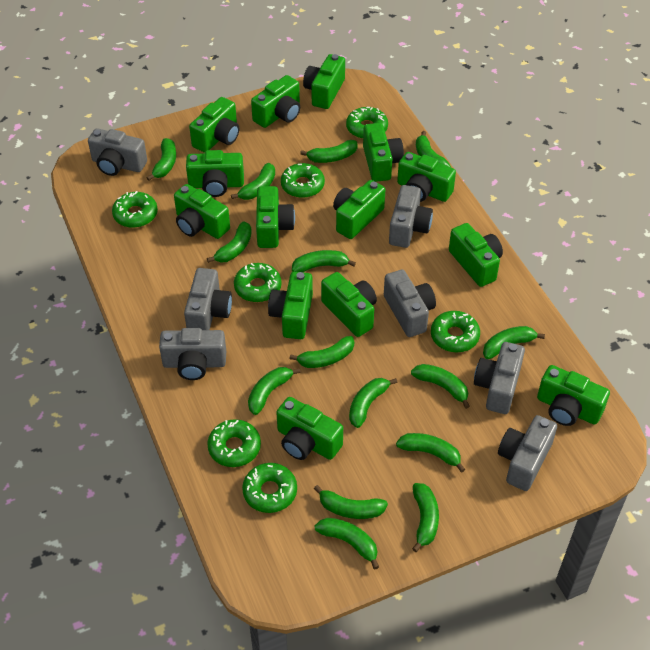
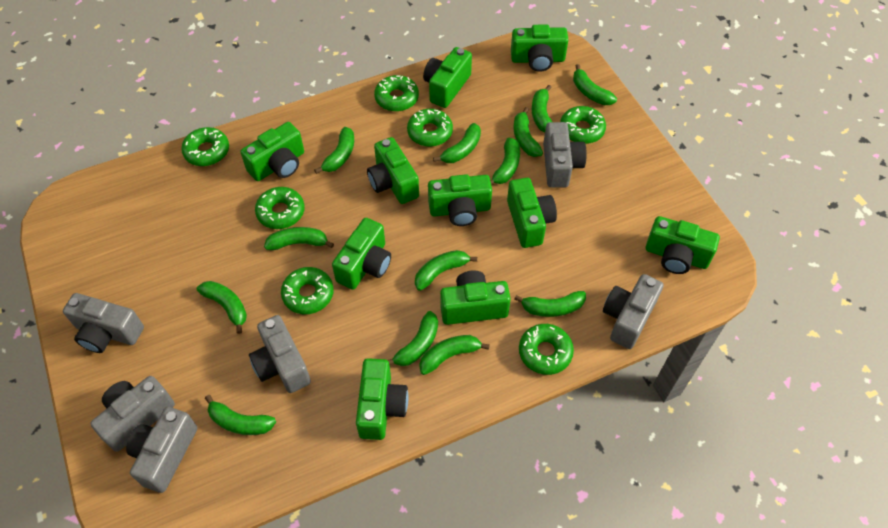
green banana: 15 -> 13
green camera: 14 -> 10
grey camera: 7 -> 6

